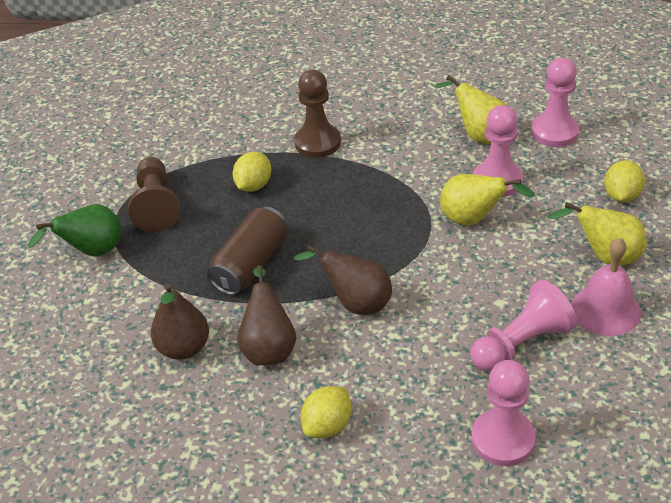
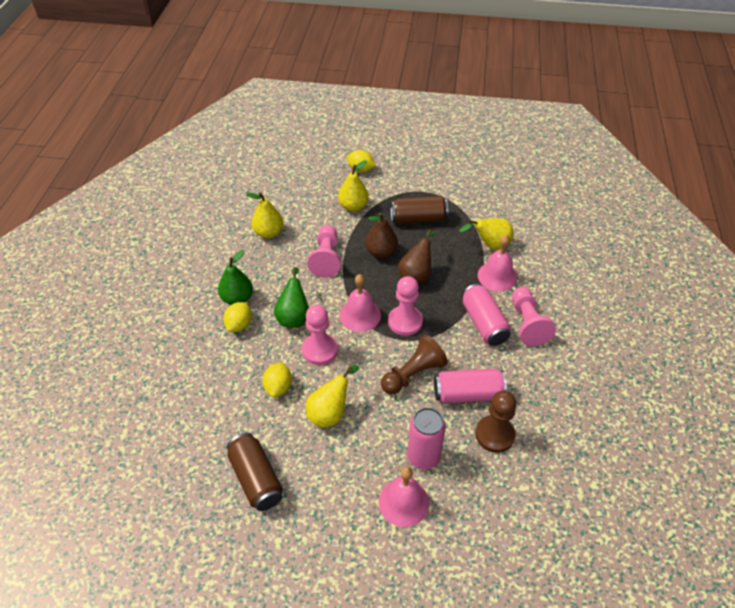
brown can: 1 -> 2
brown pear: 3 -> 2
green pear: 1 -> 2
pink bell: 1 -> 3
pink can: 0 -> 3
yellow pear: 3 -> 4

